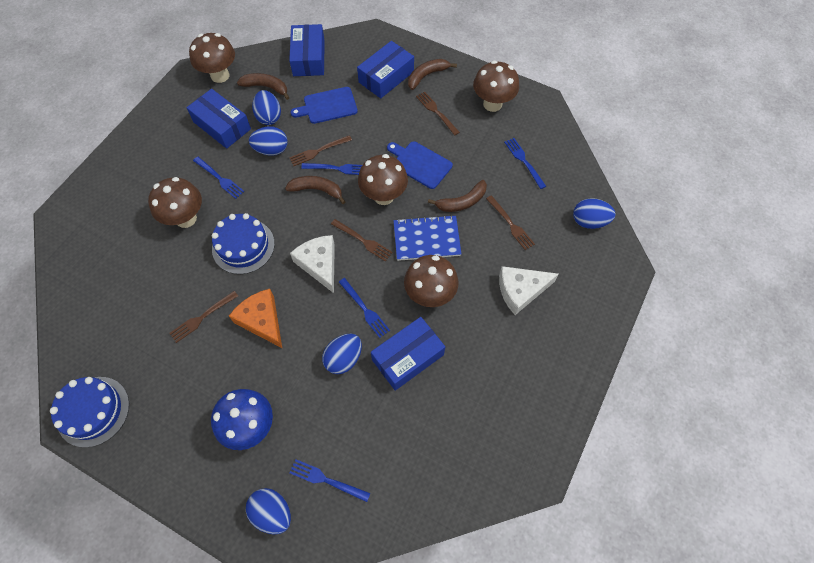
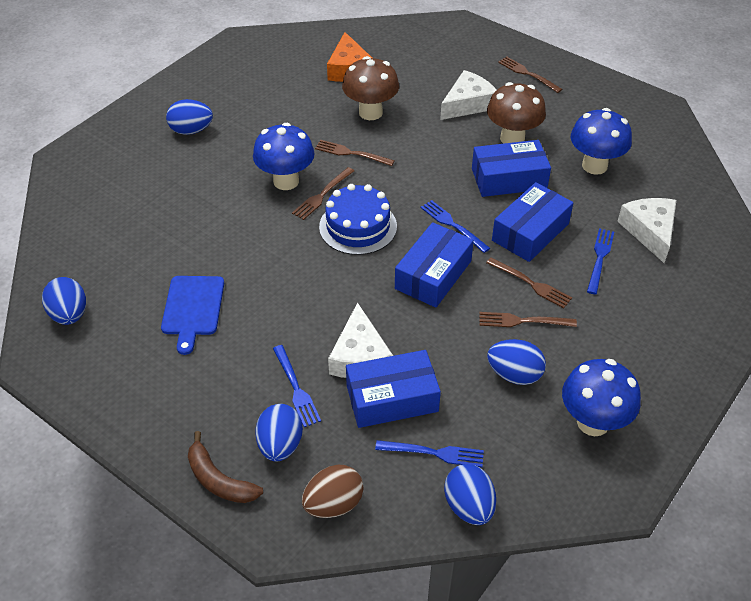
blue cake: 2 -> 1
blue cutting board: 2 -> 1
blue fork: 5 -> 4
blue mushroom: 1 -> 3
blue notebook: 1 -> 0
brown banana: 4 -> 1
brown egg: 0 -> 1
brown mushroom: 5 -> 2
white cheese: 2 -> 3

